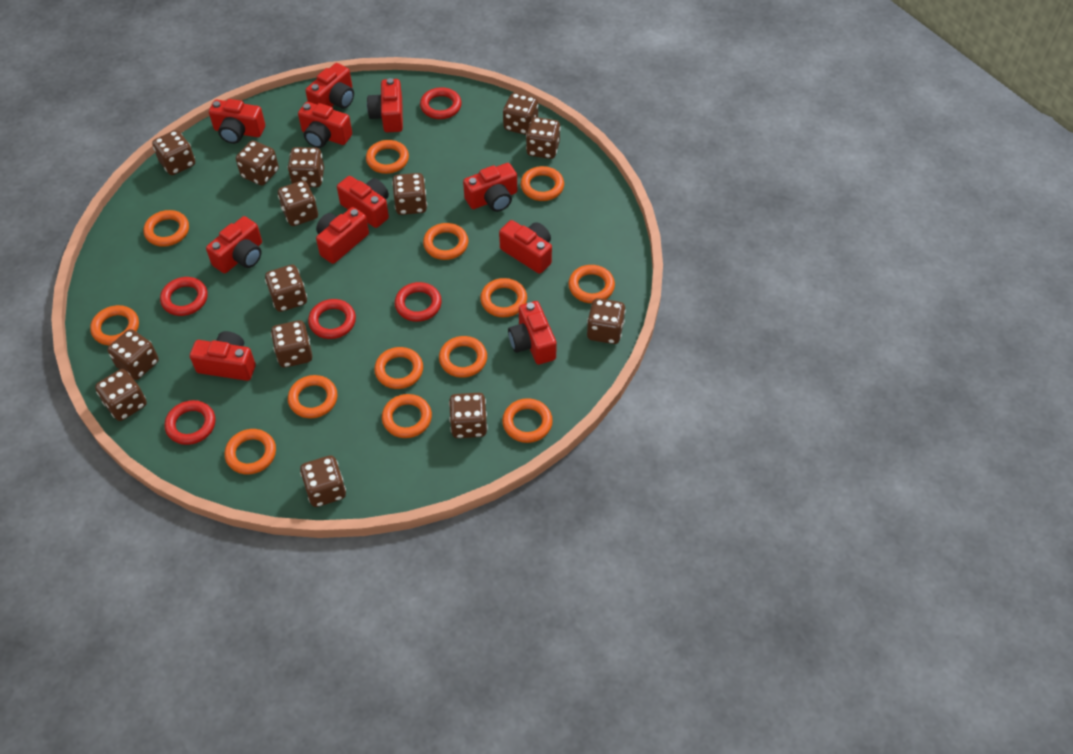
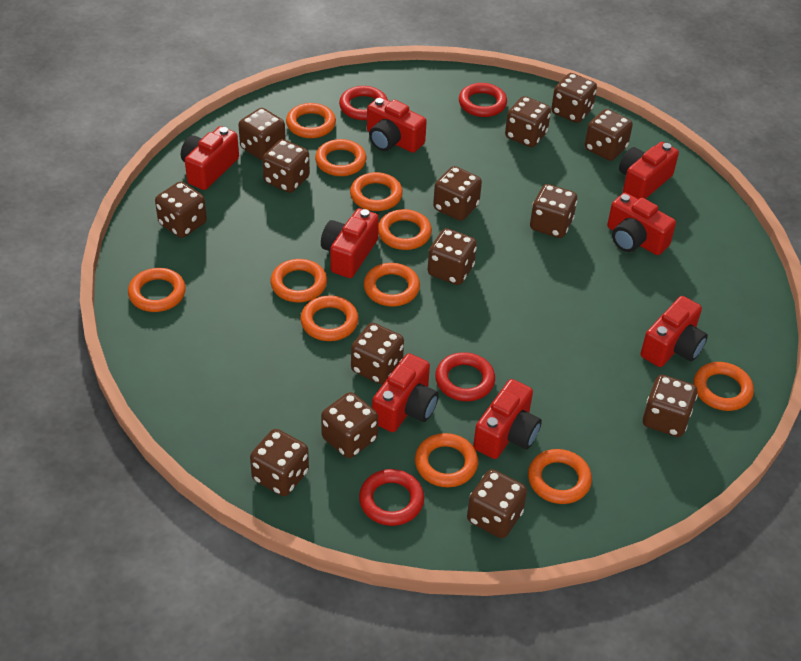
orange ring: 13 -> 11
red camera: 11 -> 8
red ring: 5 -> 4

